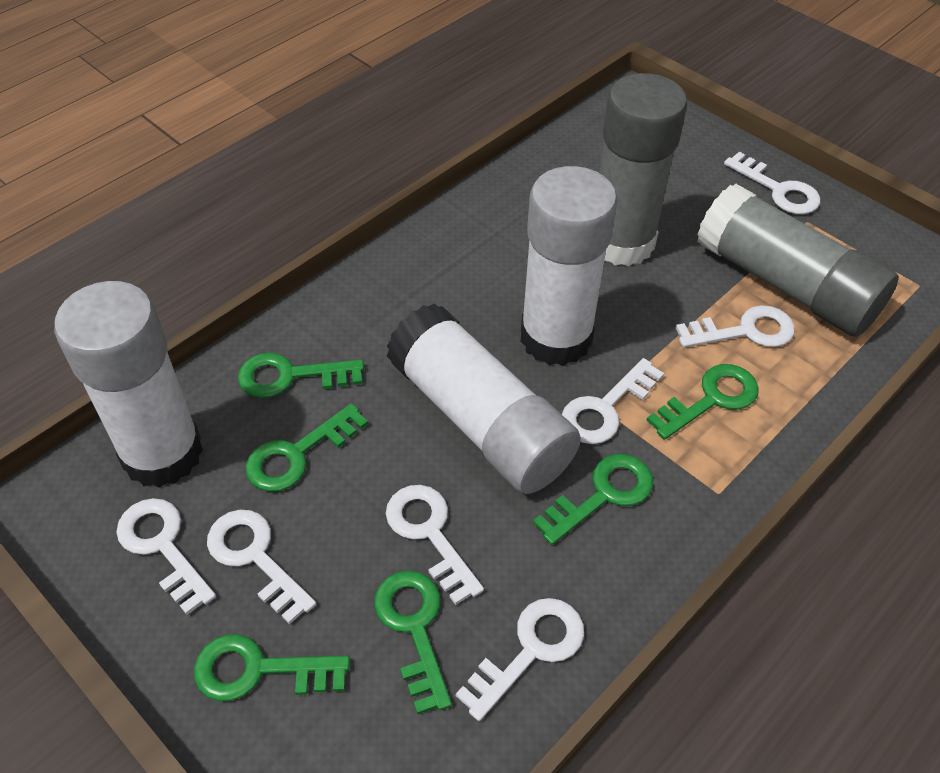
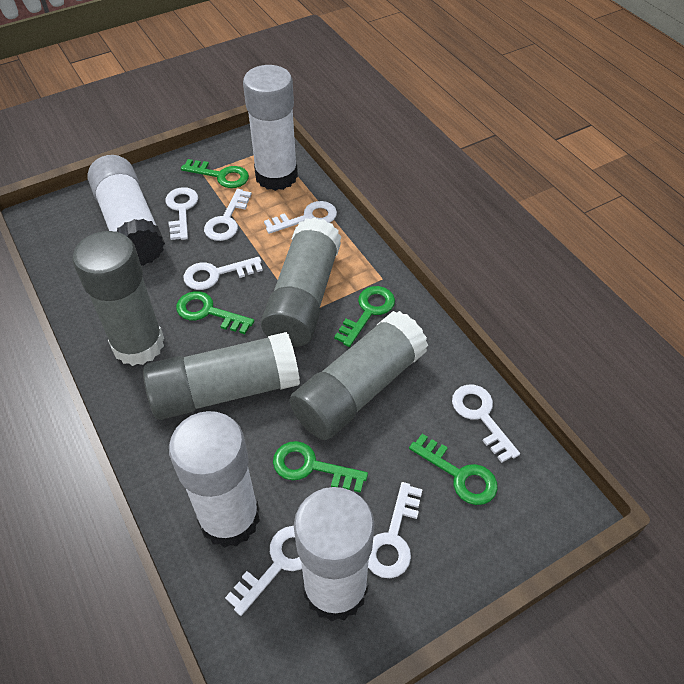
green key: 6 -> 5
grey glue stick: 2 -> 4
white glue stick: 3 -> 4

